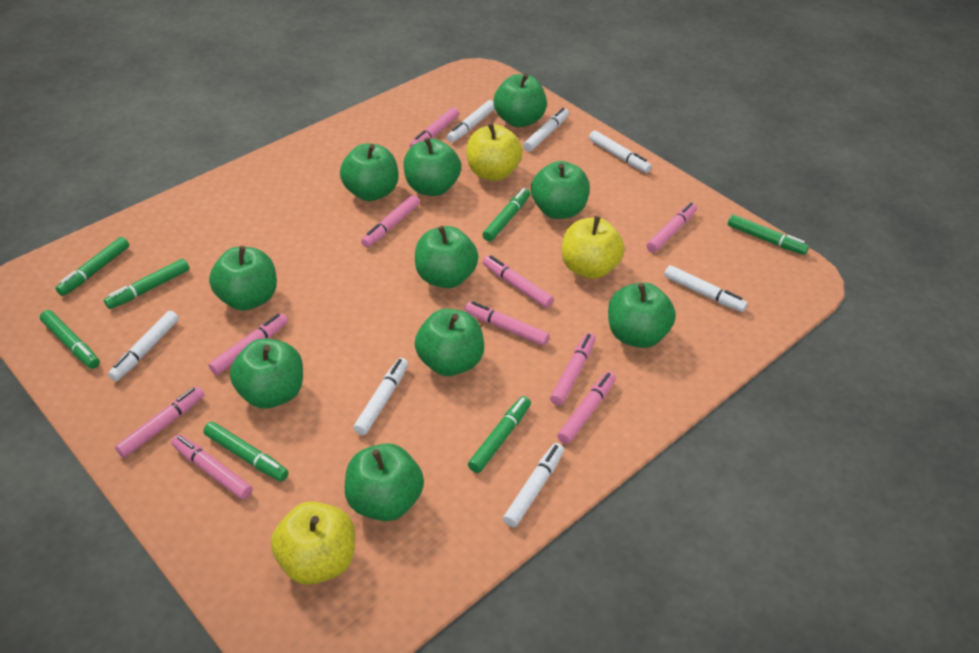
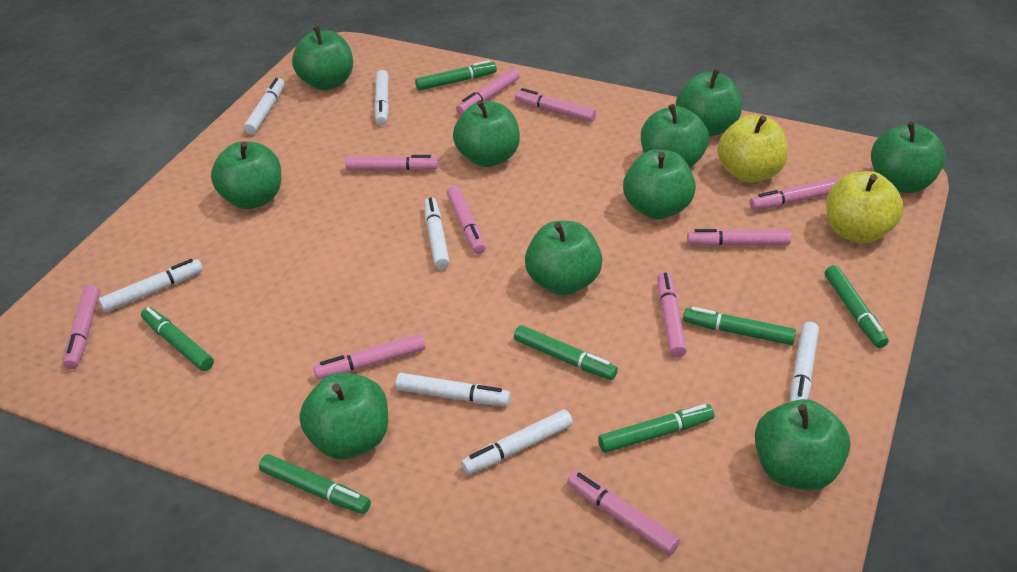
yellow apple: 3 -> 2

